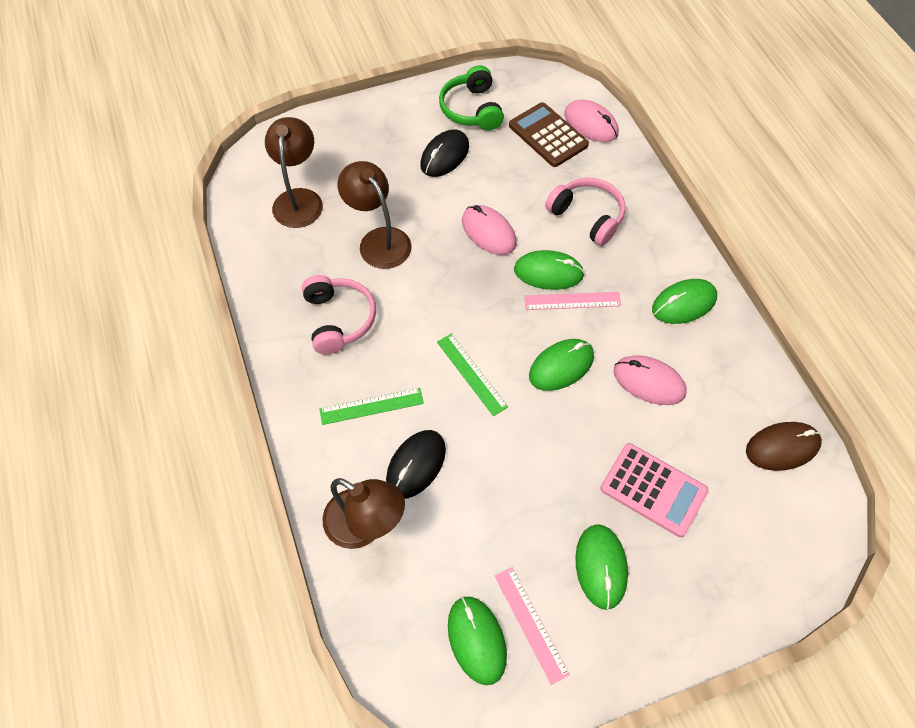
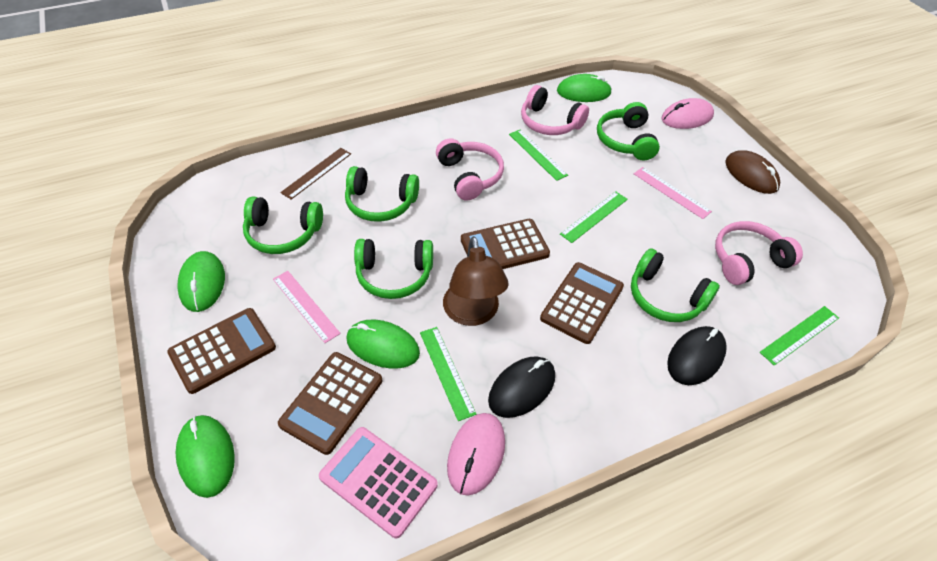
brown calculator: 1 -> 4
brown lamp: 3 -> 1
brown ruler: 0 -> 1
green headphones: 1 -> 5
green mouse: 5 -> 4
green ruler: 2 -> 4
pink headphones: 2 -> 3
pink mouse: 3 -> 2

